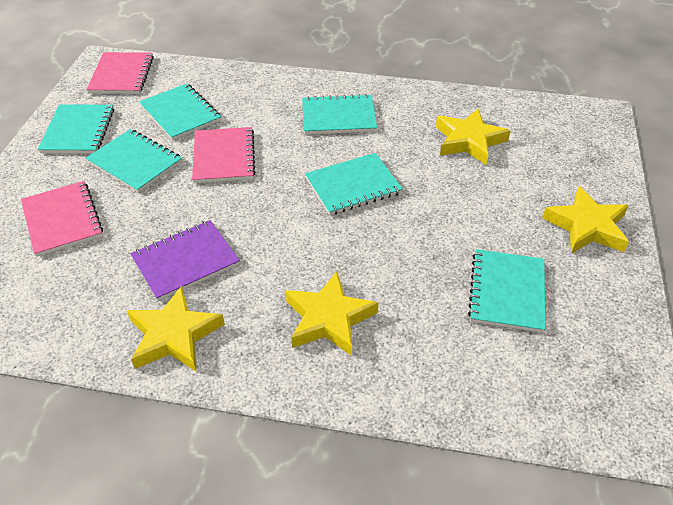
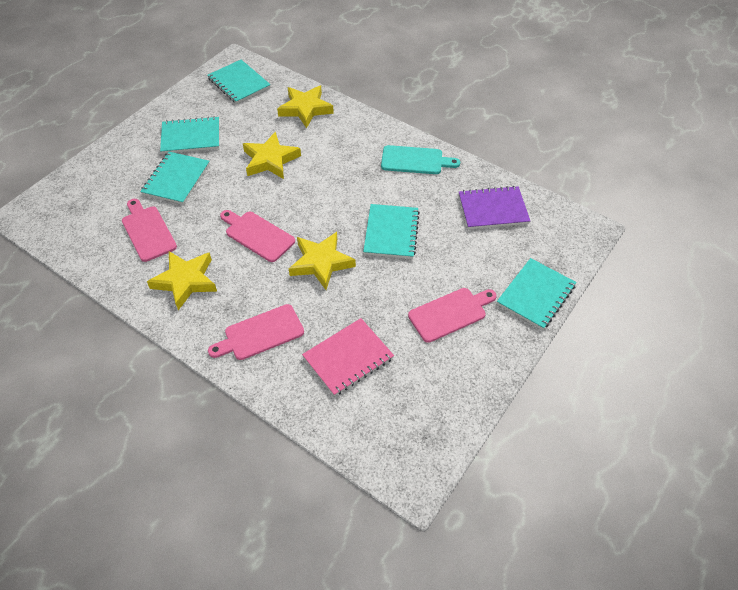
pink cutting board: 0 -> 4
pink notebook: 3 -> 1
turquoise cutting board: 0 -> 1
turquoise notebook: 6 -> 5

